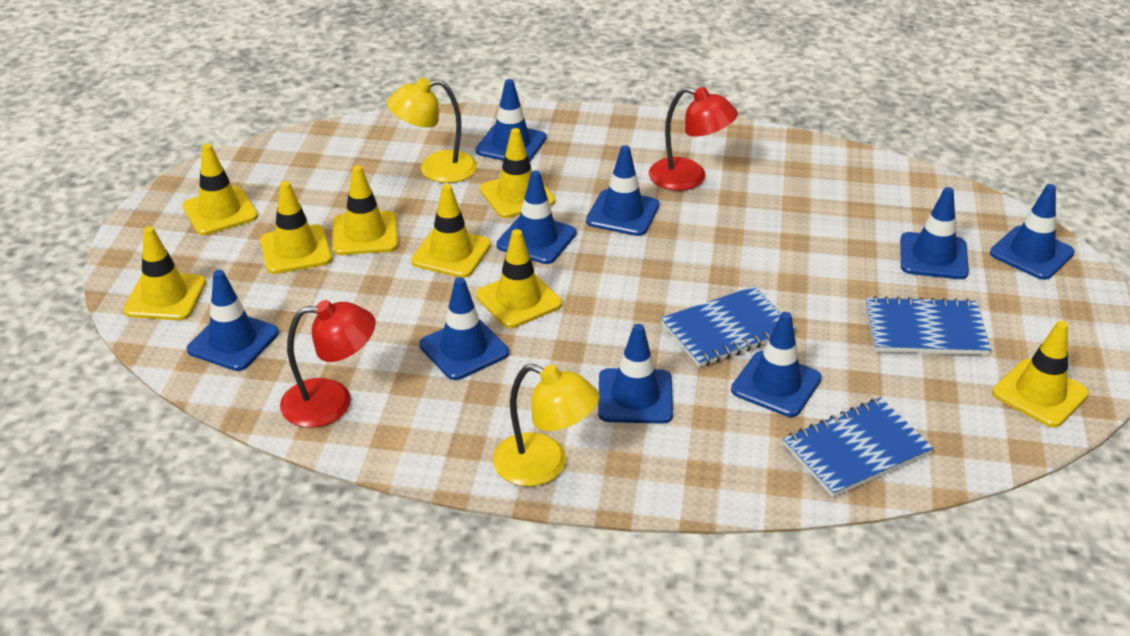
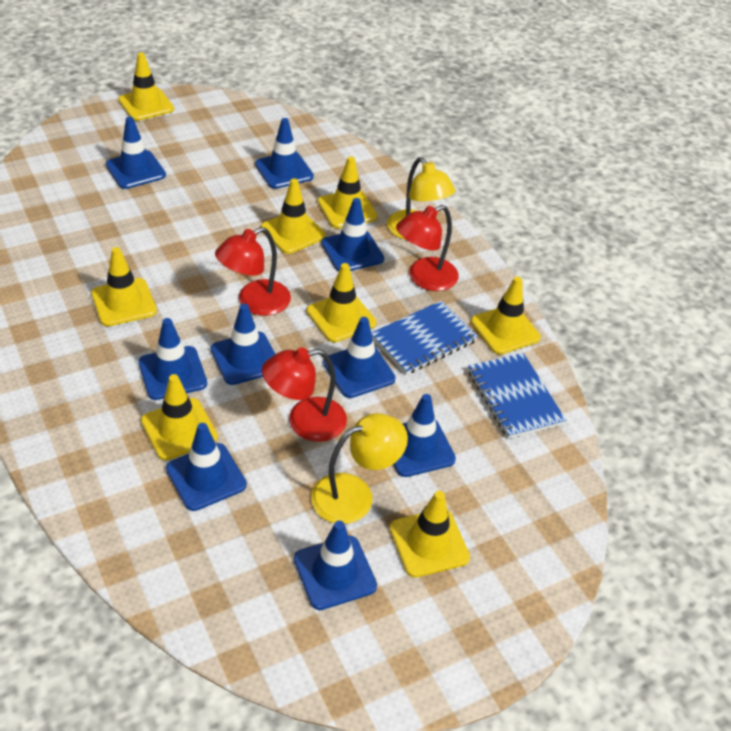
blue notebook: 3 -> 2
red lamp: 2 -> 3

